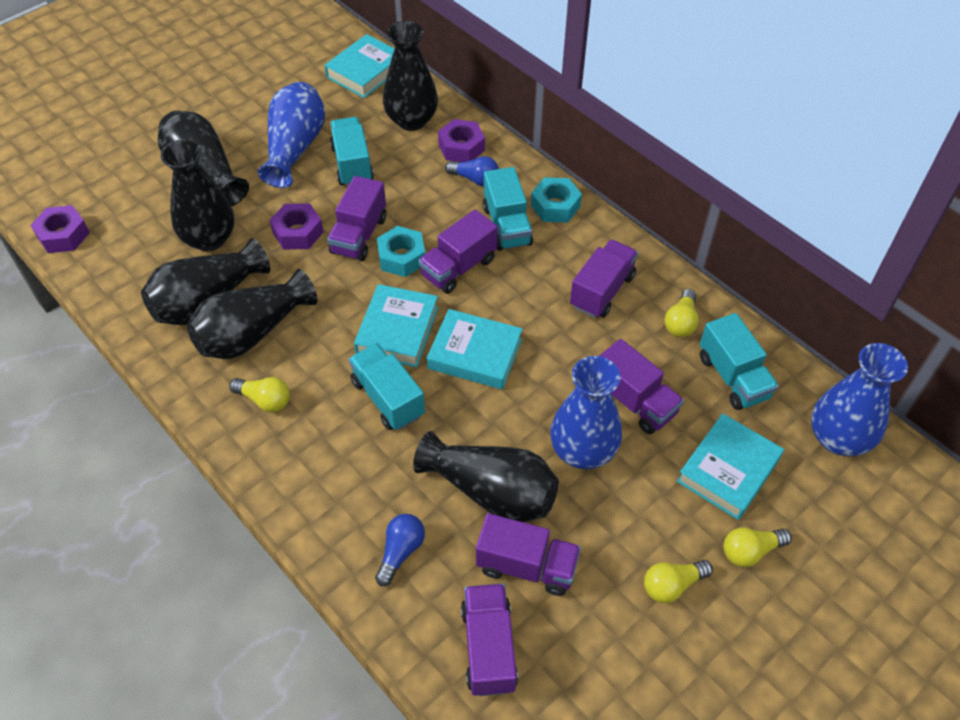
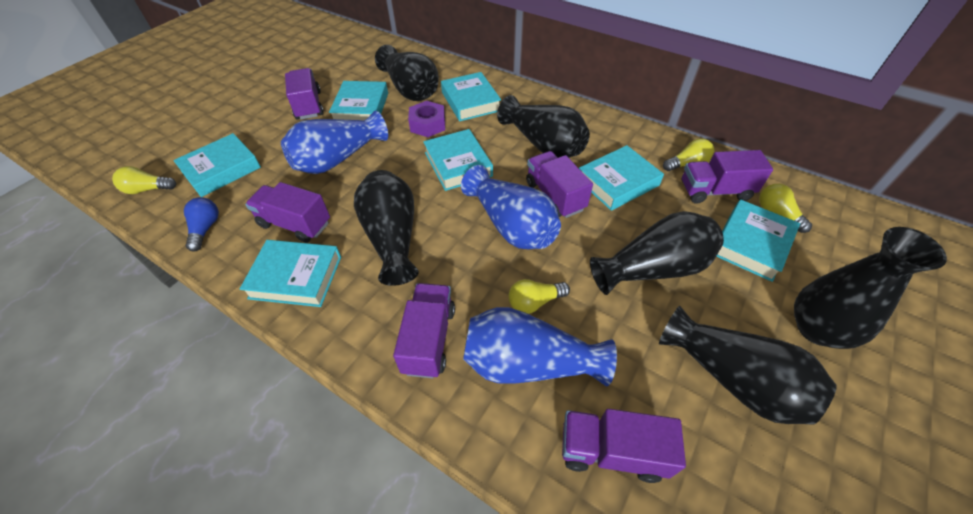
blue light bulb: 2 -> 1
purple nut: 3 -> 1
turquoise book: 4 -> 7
turquoise nut: 2 -> 0
turquoise truck: 4 -> 0

